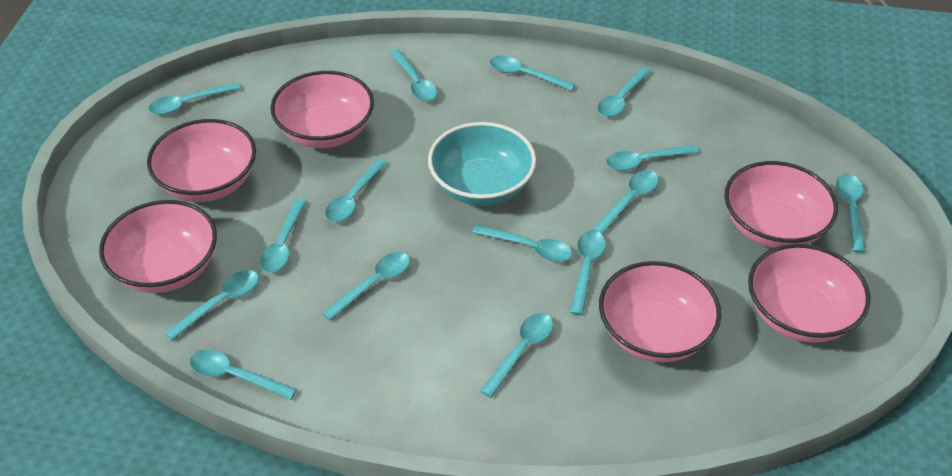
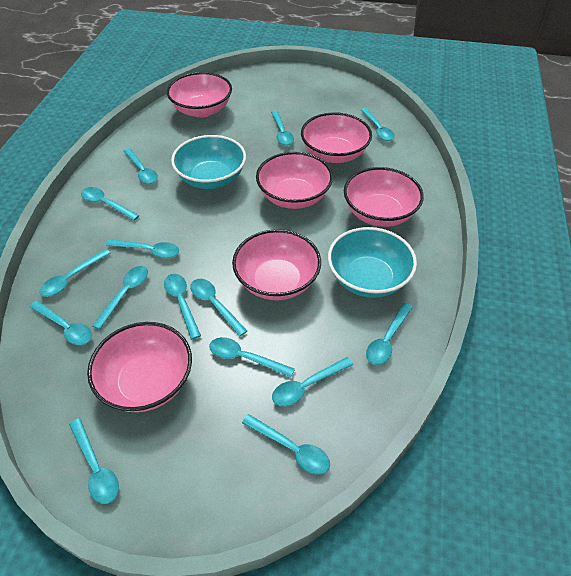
turquoise bowl: 1 -> 2

